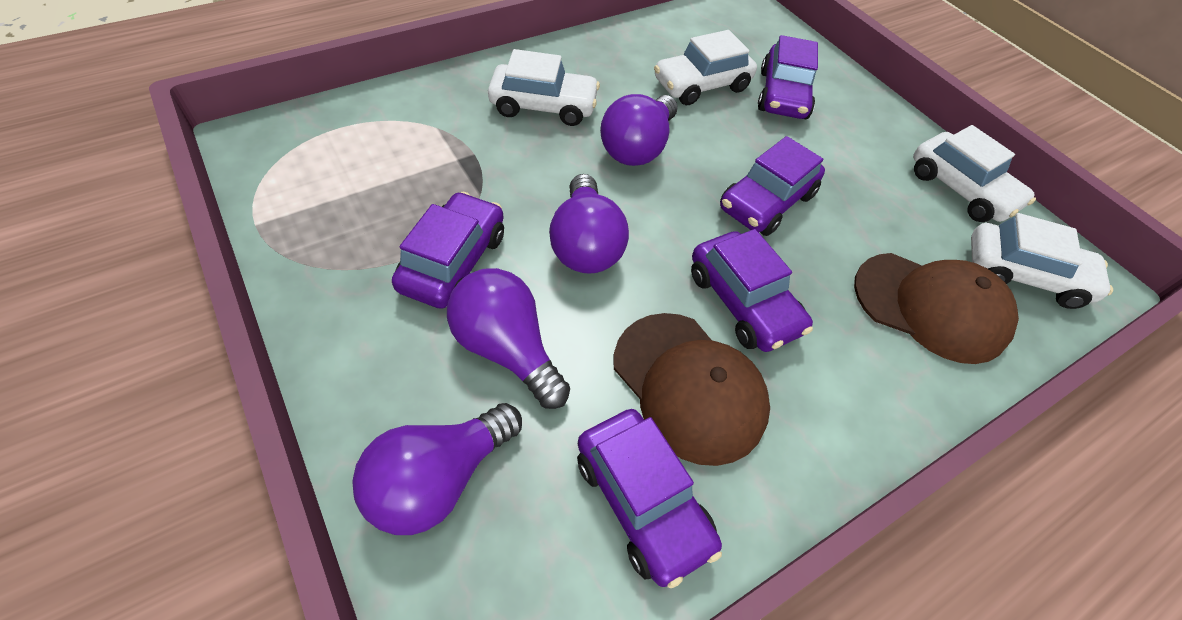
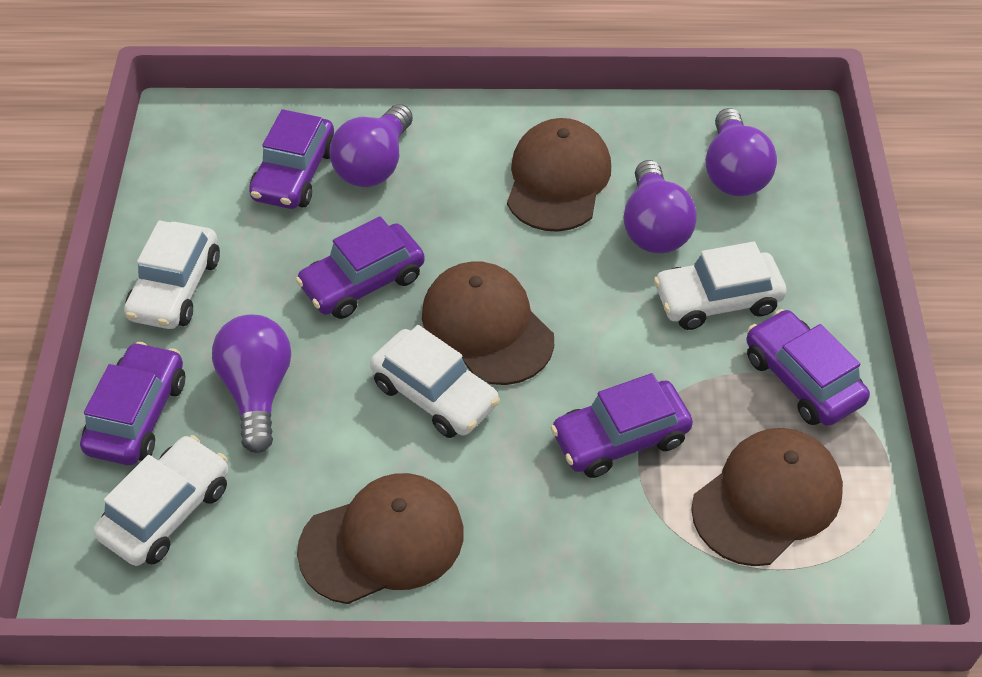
brown cap: 2 -> 4

